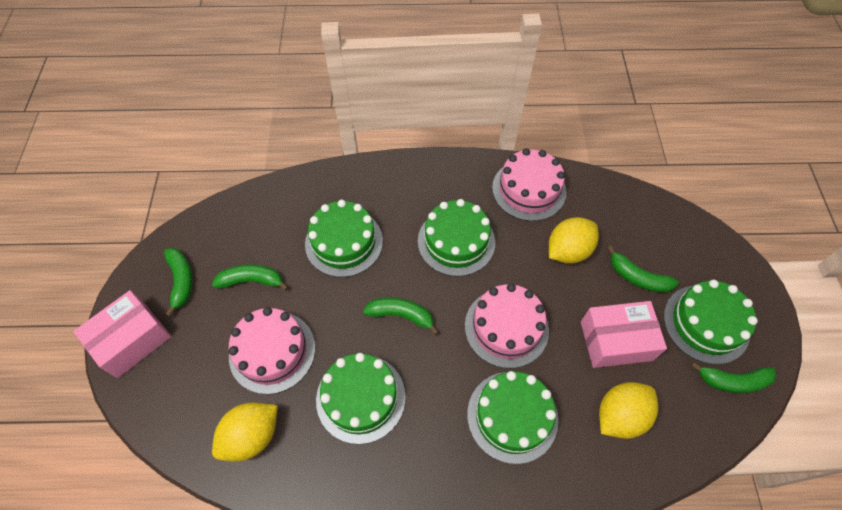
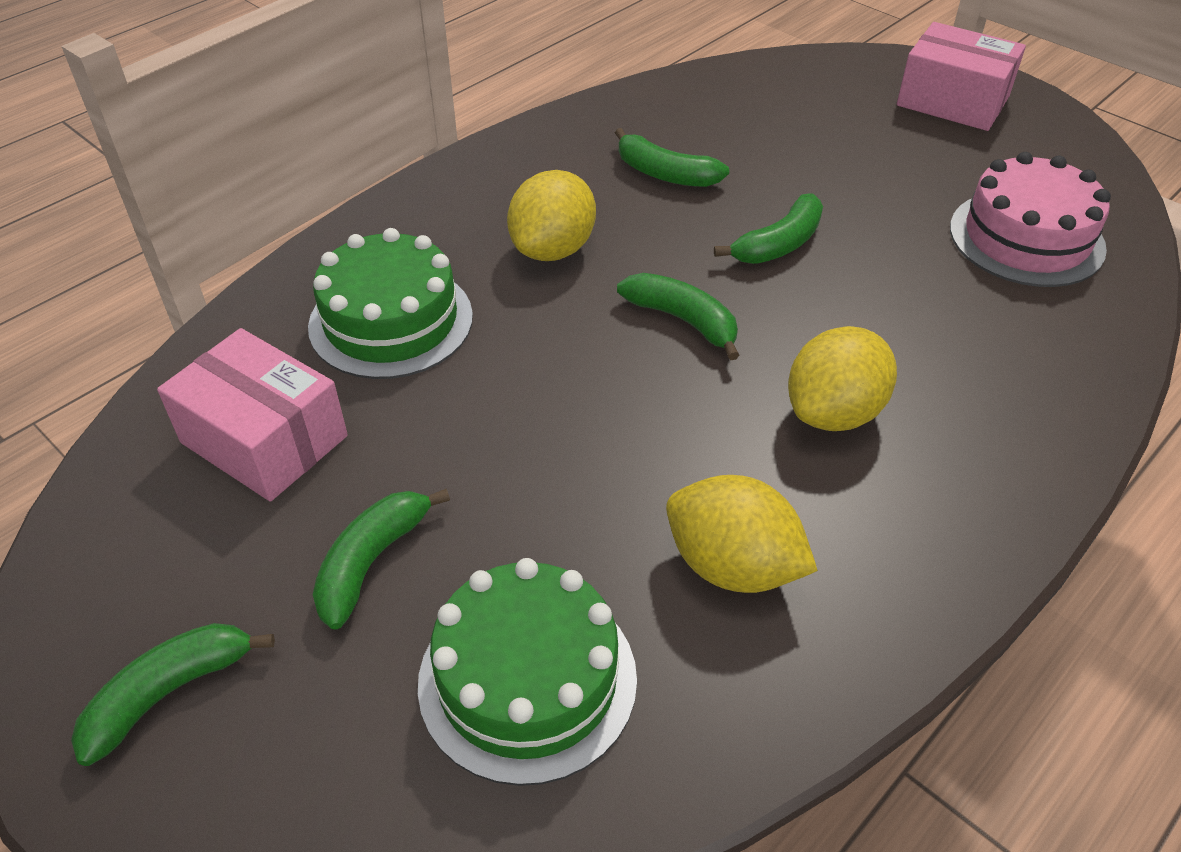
green cake: 5 -> 2
pink cake: 3 -> 1

